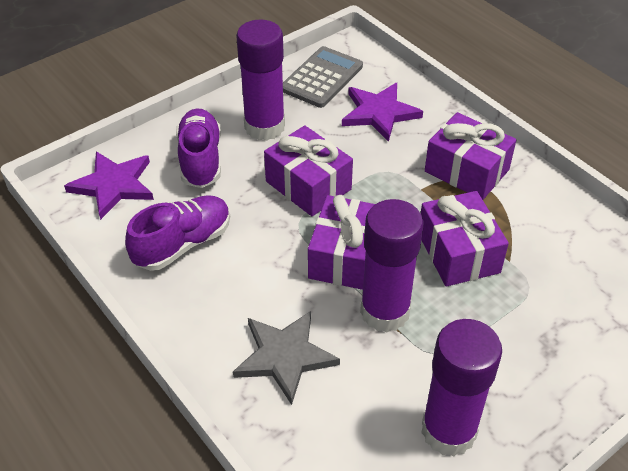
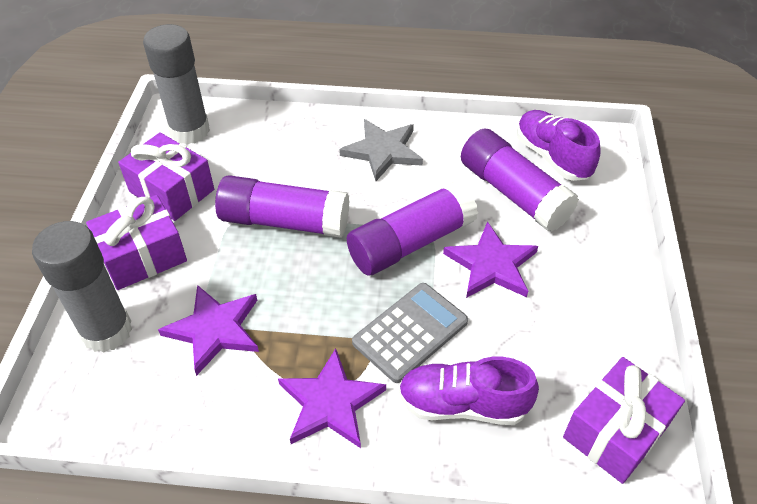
grey glue stick: 0 -> 2
purple gift: 4 -> 3
purple star: 2 -> 3

